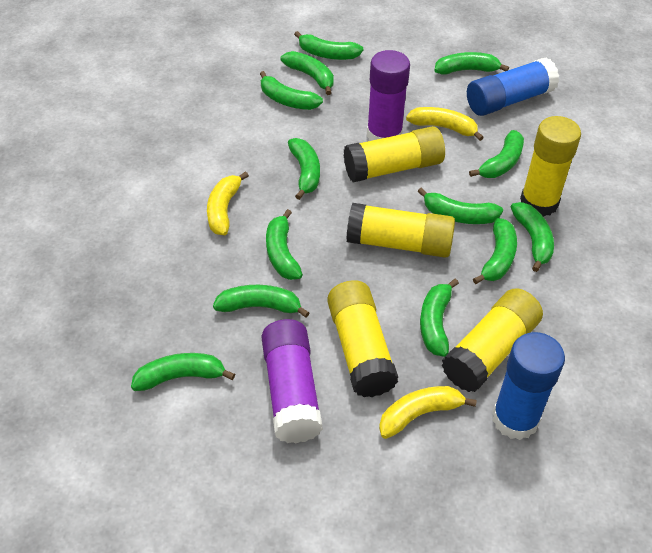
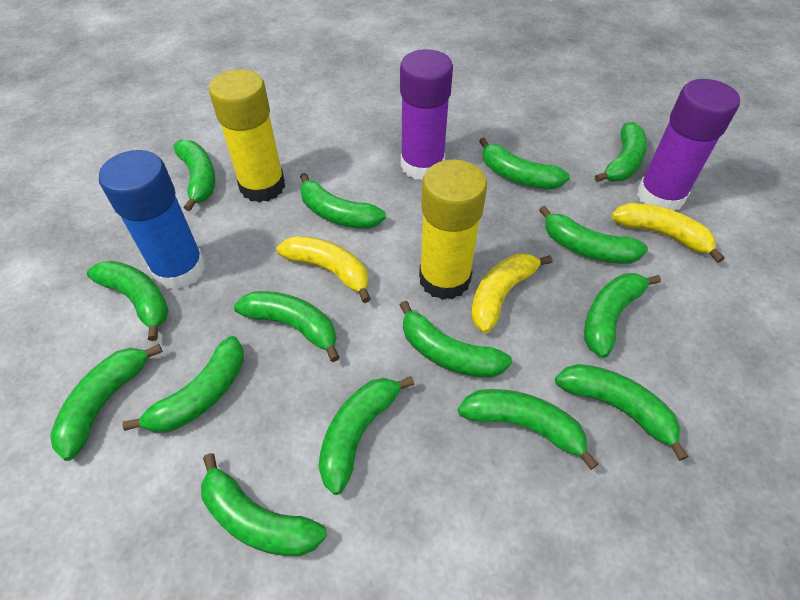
blue glue stick: 2 -> 1
green banana: 13 -> 15
yellow glue stick: 5 -> 2

